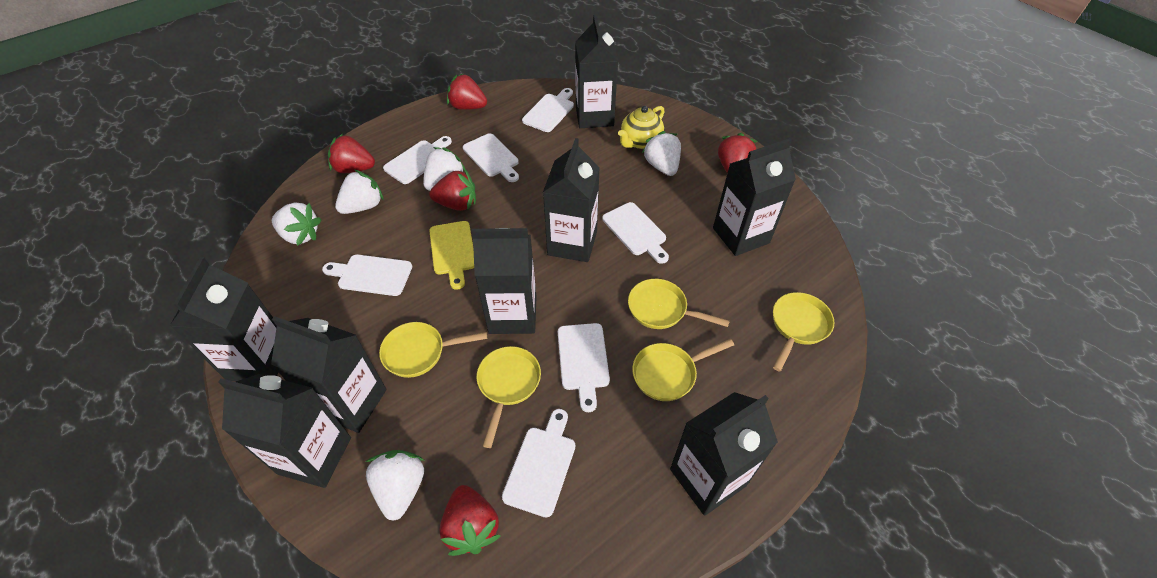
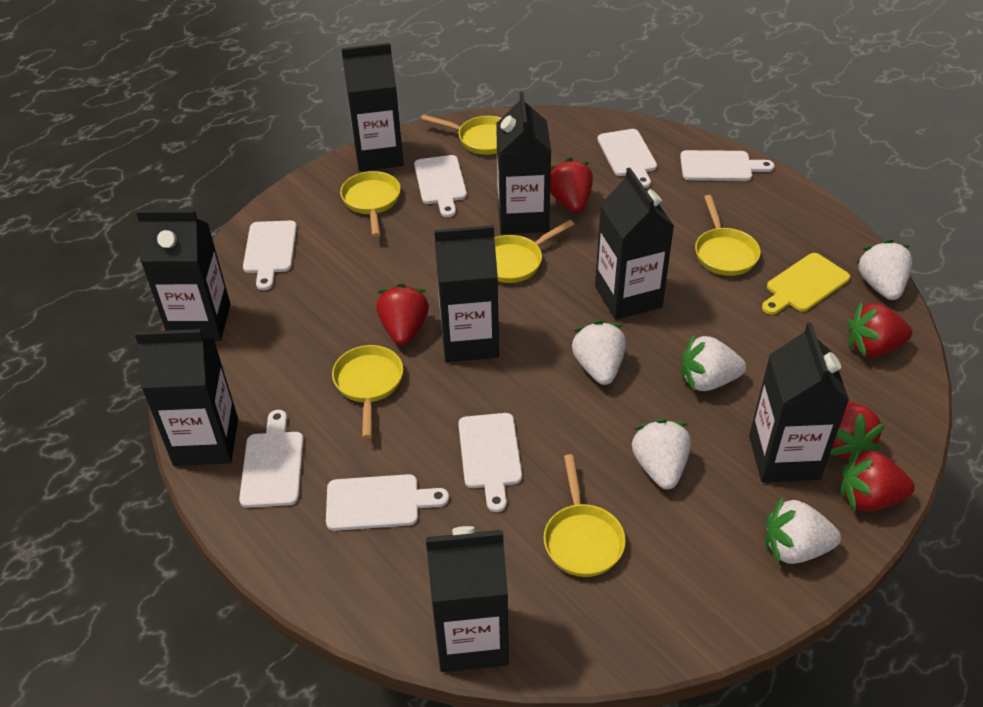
yellow pan: 5 -> 6
yellow teapot: 1 -> 0

